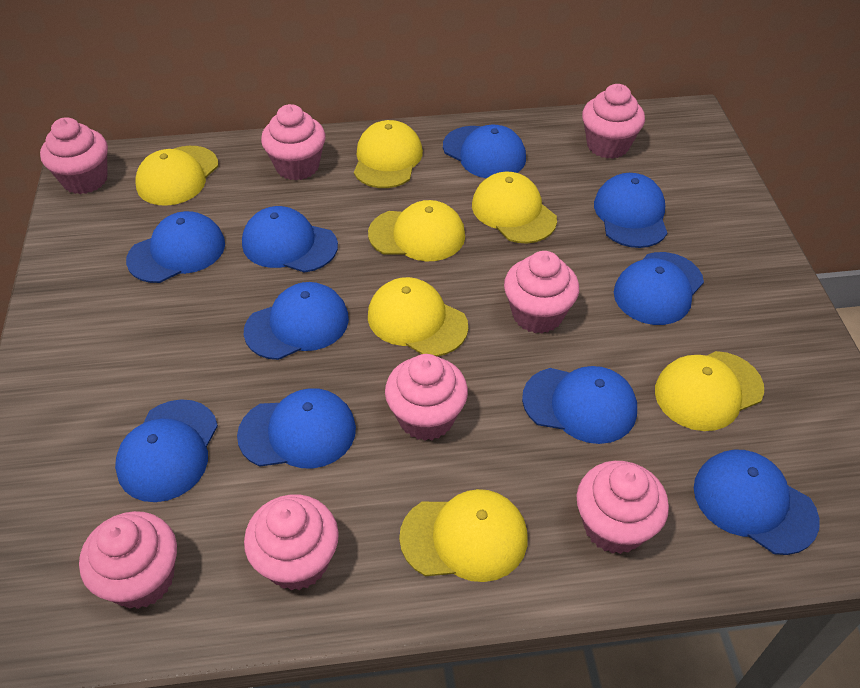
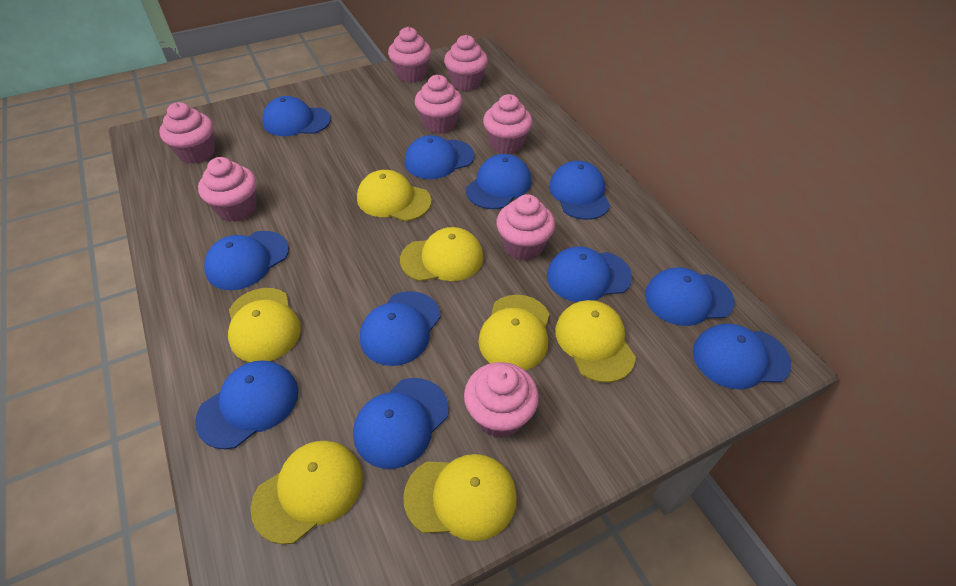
blue cap: 10 -> 11

